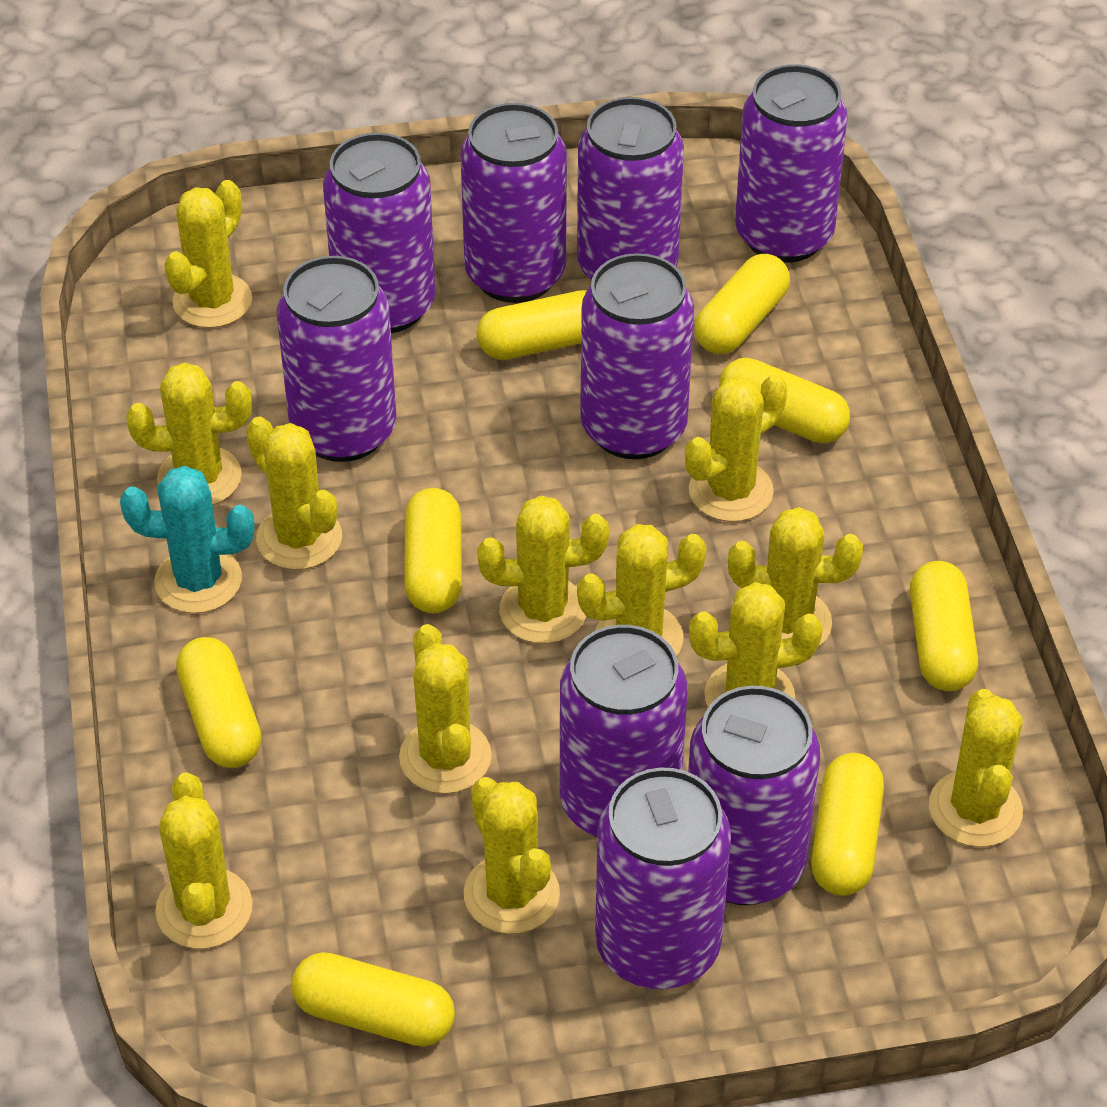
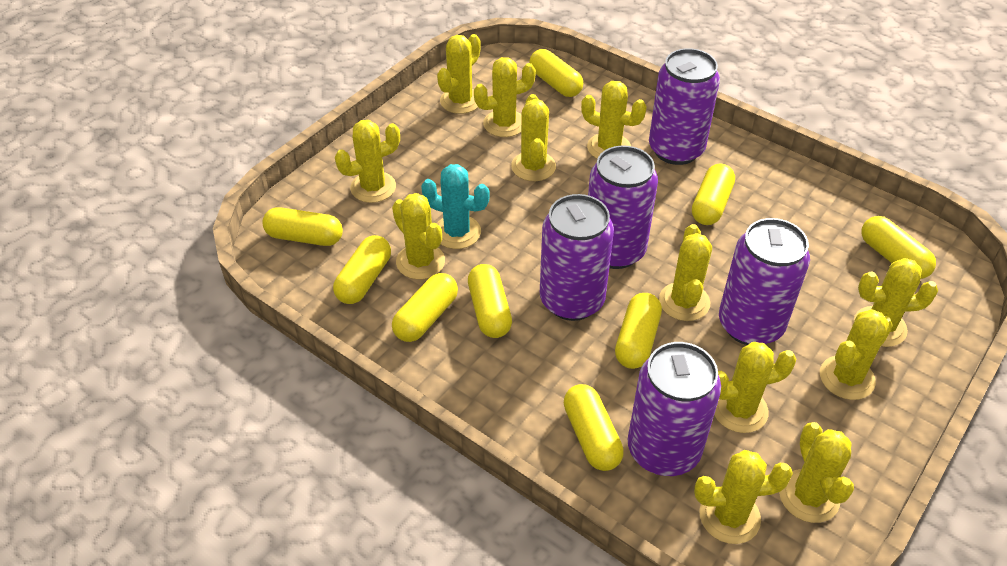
purple can: 9 -> 5
yellow capsule: 8 -> 9

